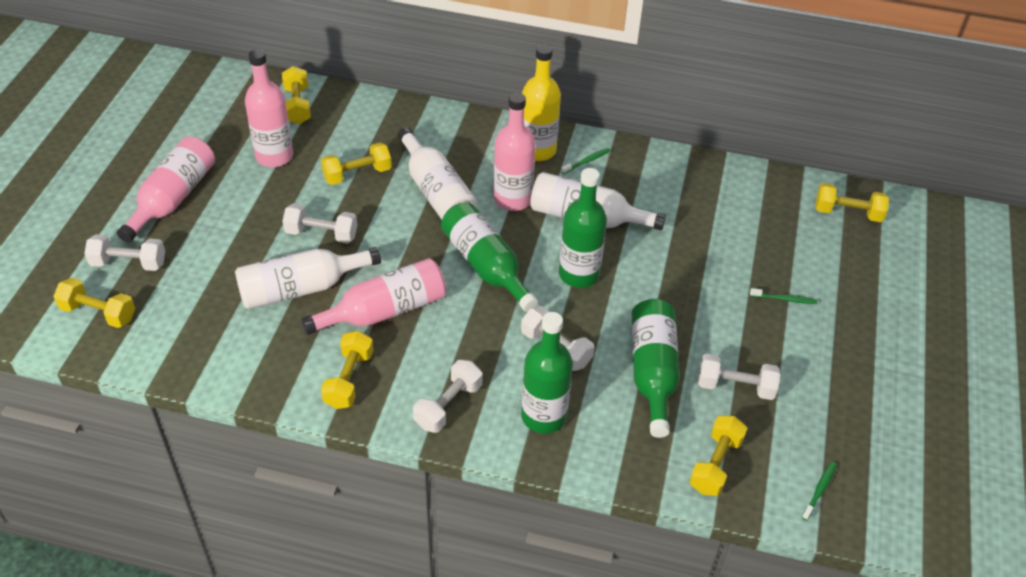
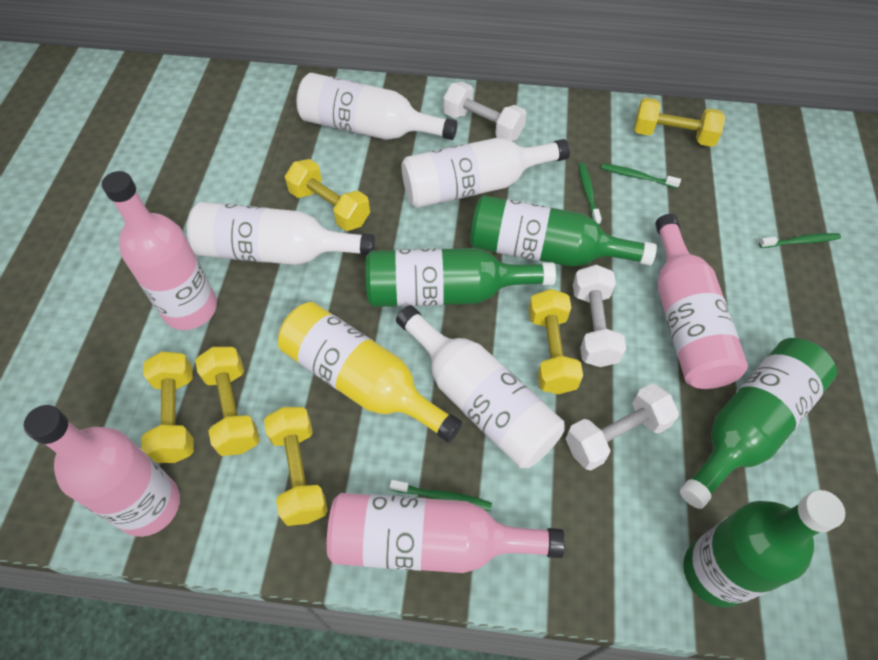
green toothbrush: 3 -> 4
white bottle: 3 -> 4
white dumbbell: 5 -> 3

